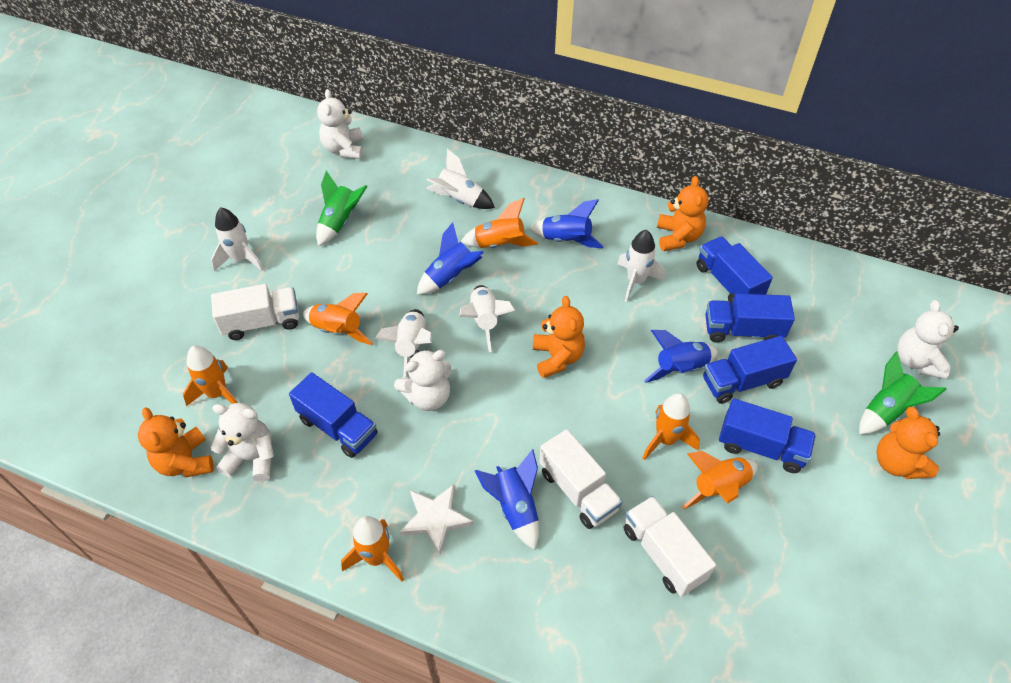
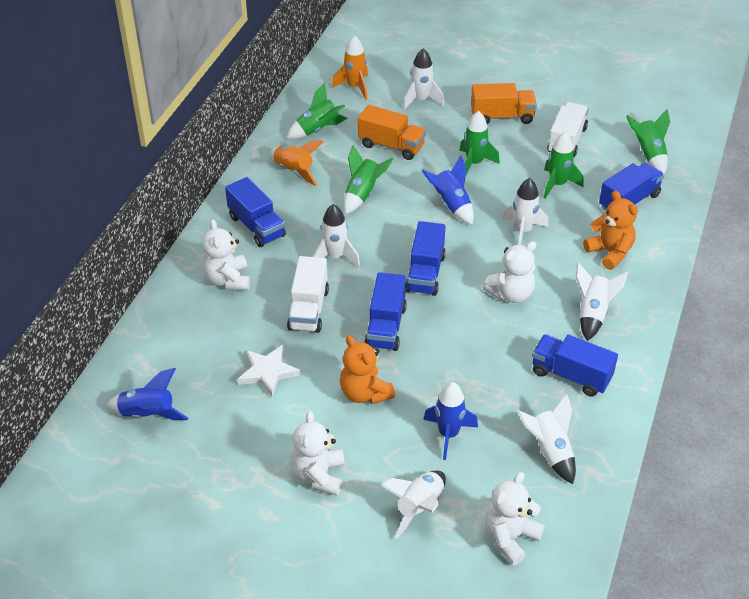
blue rocket: 4 -> 3
green rocket: 2 -> 5
orange rocket: 6 -> 2
orange teddy bear: 4 -> 2
orange truck: 0 -> 2
white rocket: 5 -> 6
white truck: 3 -> 2

